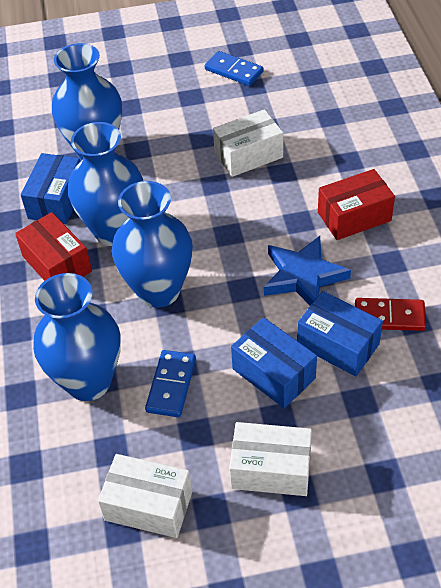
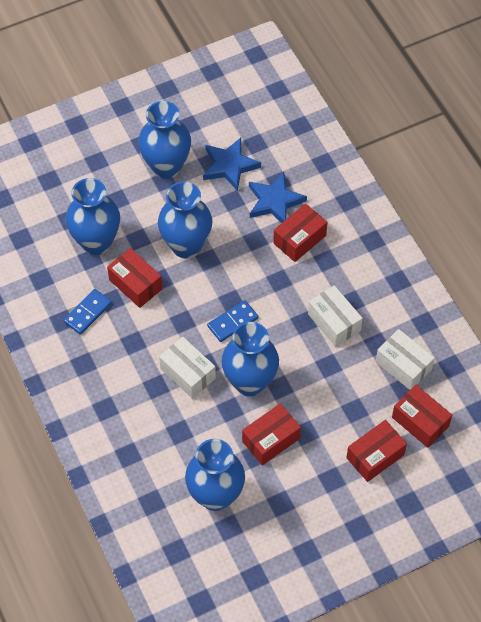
blue box: 3 -> 0
blue star: 1 -> 2
blue vase: 4 -> 5
red box: 2 -> 5
red domino: 1 -> 0

